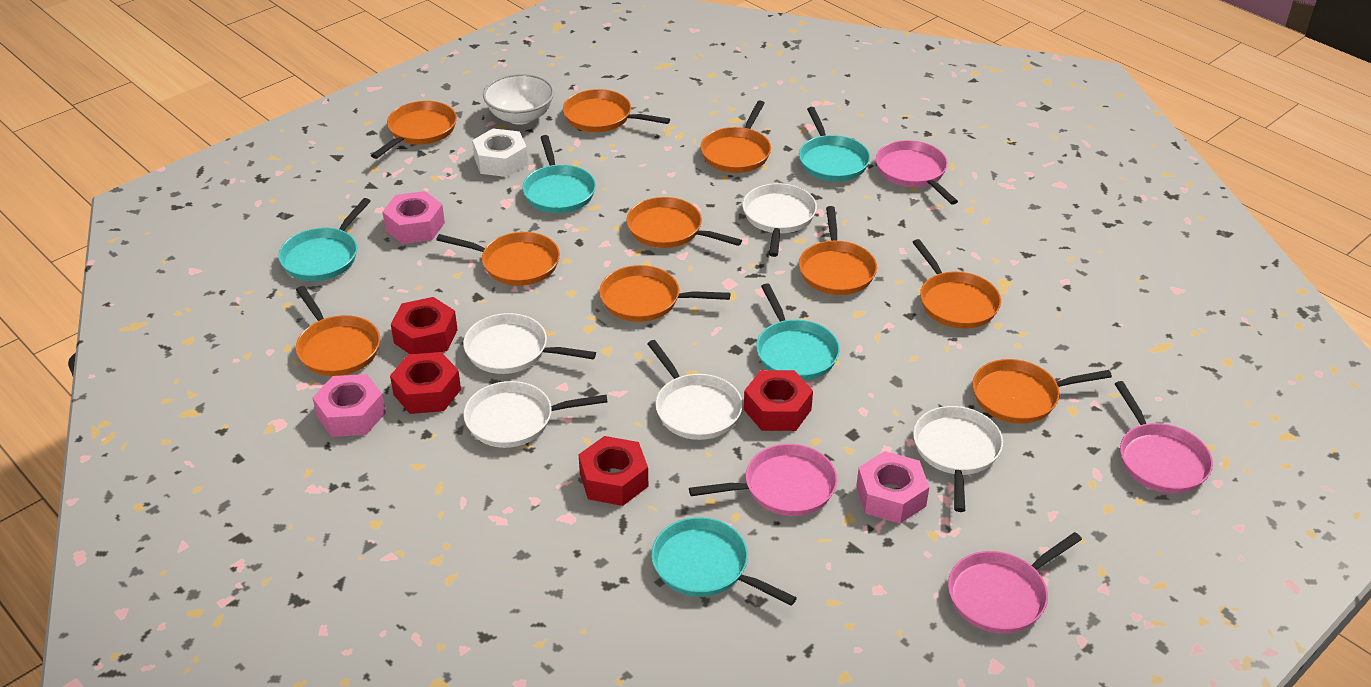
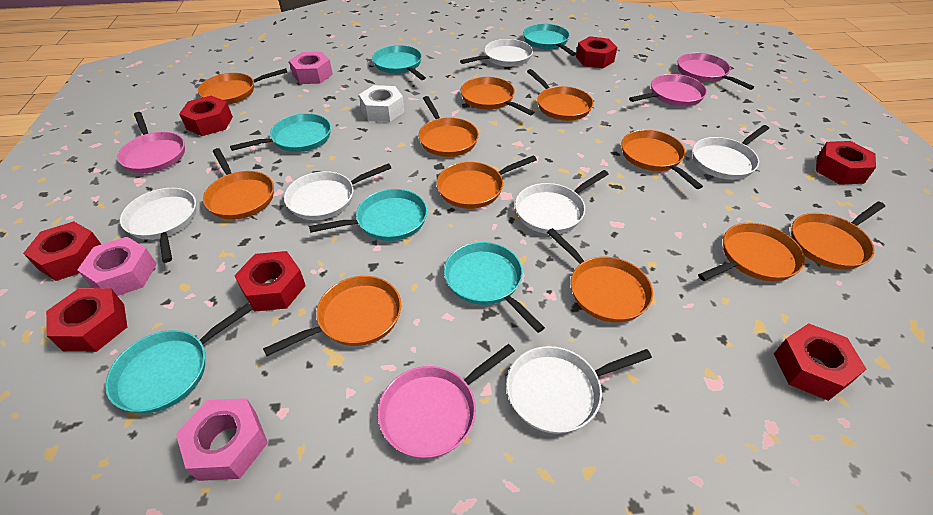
orange pan: 10 -> 11
red nut: 4 -> 7
turquoise pan: 5 -> 6
white bowl: 1 -> 0
white pan: 5 -> 6

